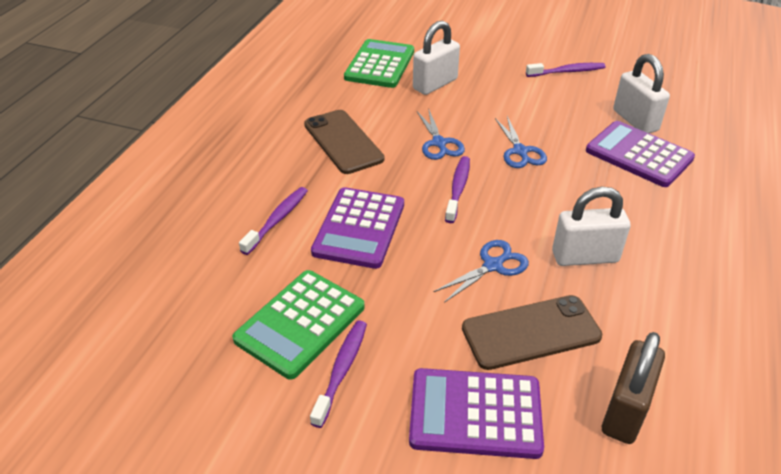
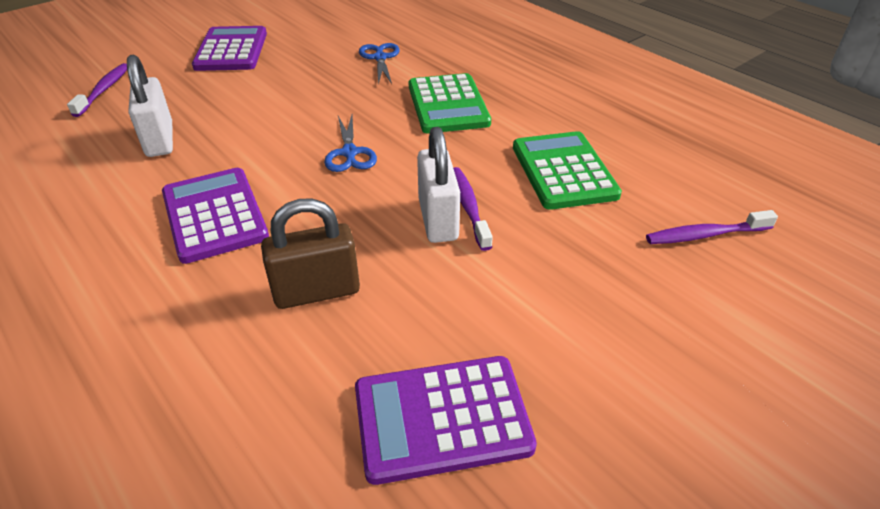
blue scissors: 3 -> 2
brown phone: 2 -> 0
purple toothbrush: 4 -> 3
white padlock: 3 -> 2

